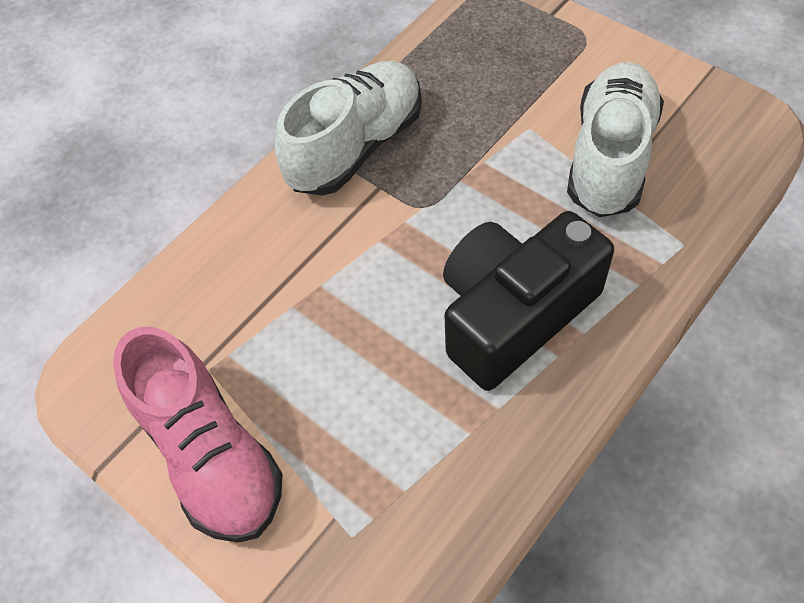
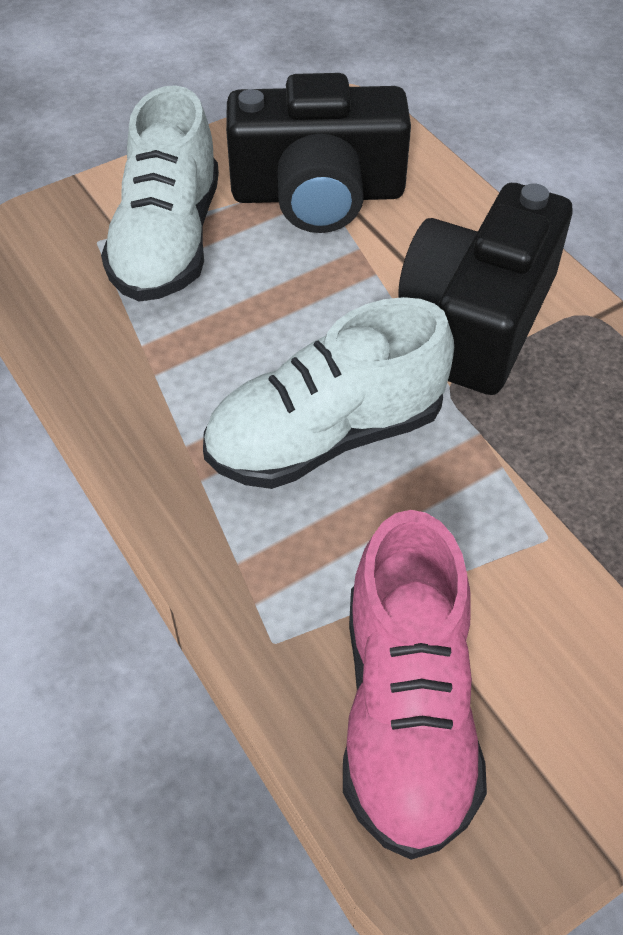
black camera: 1 -> 2

